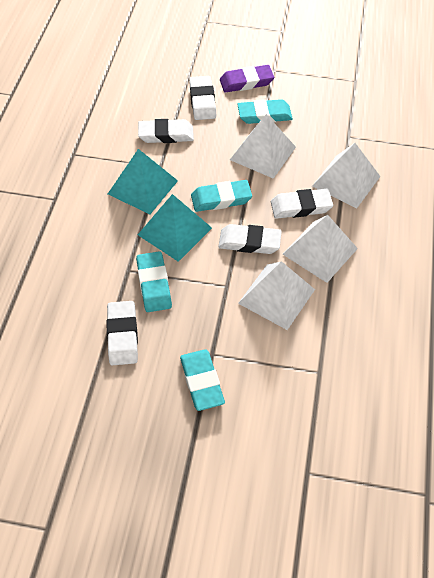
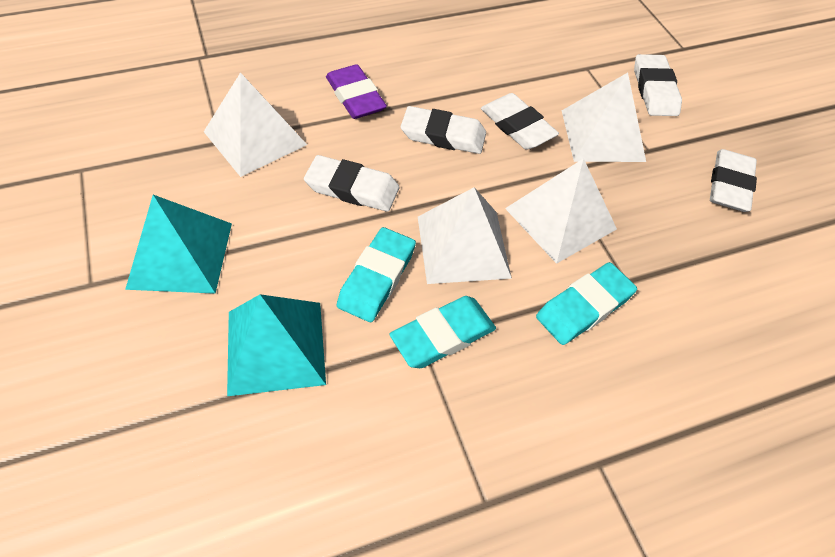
turquoise eraser: 4 -> 3

